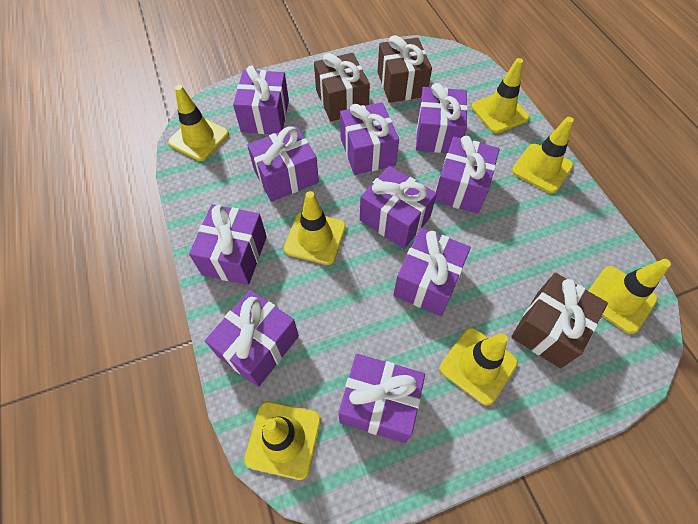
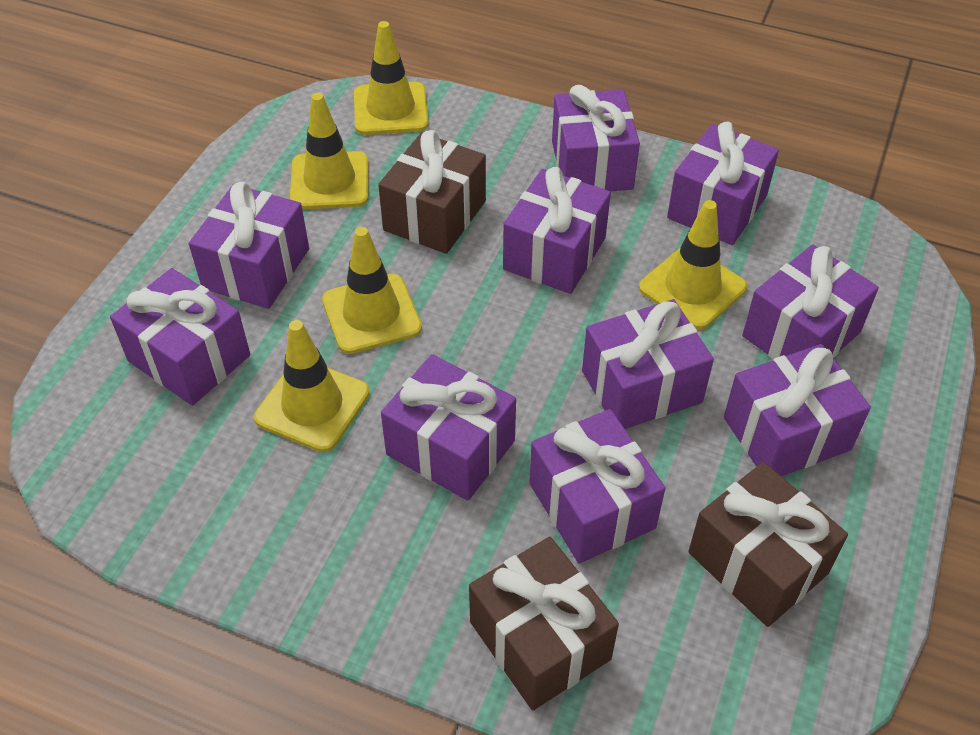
yellow traffic cone: 7 -> 5

